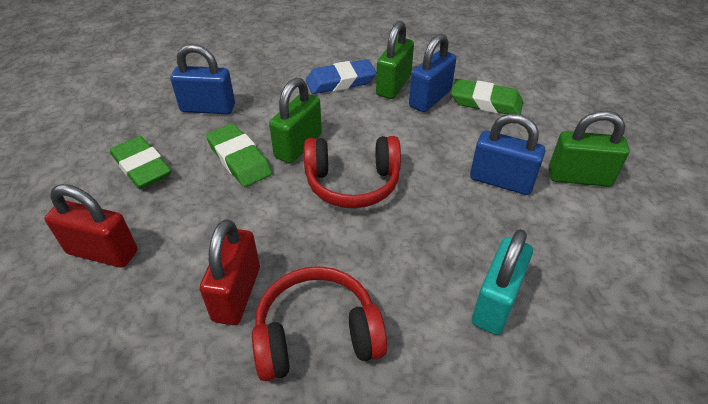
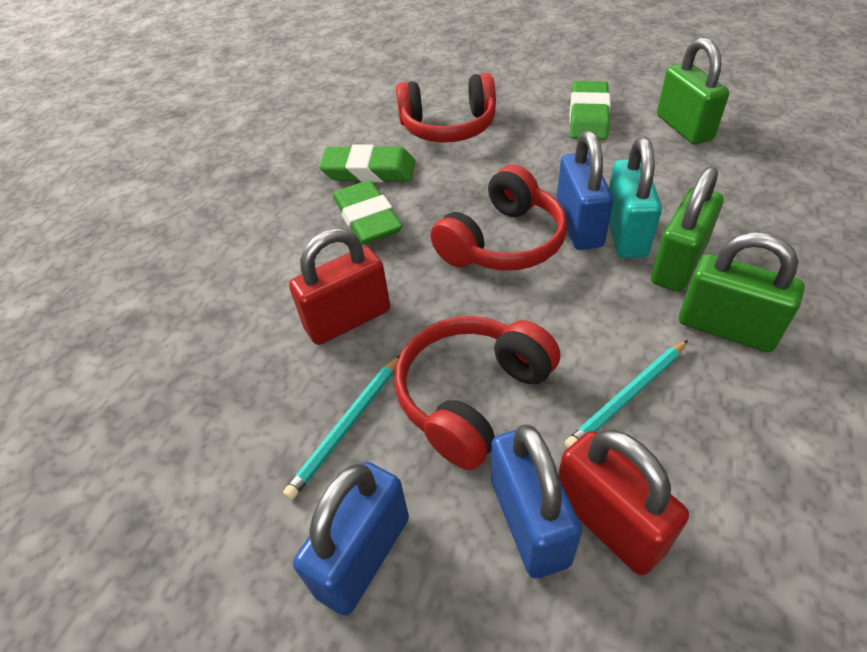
blue eraser: 1 -> 0
red headphones: 2 -> 3
turquoise pencil: 0 -> 2

